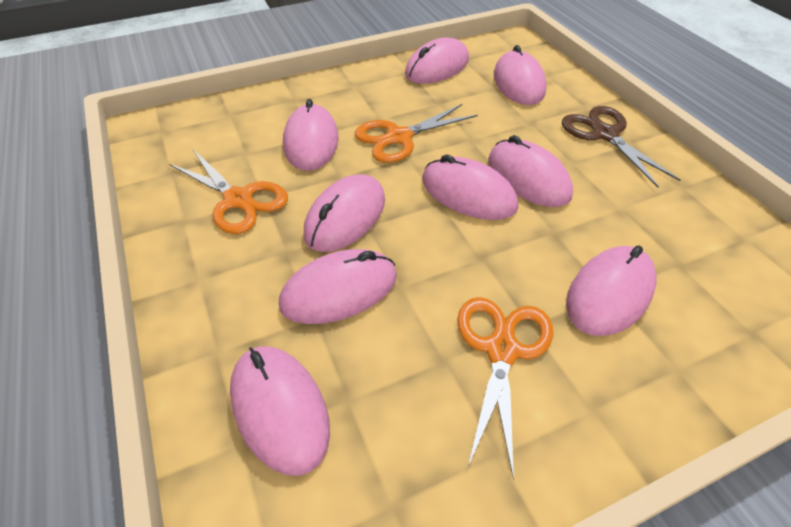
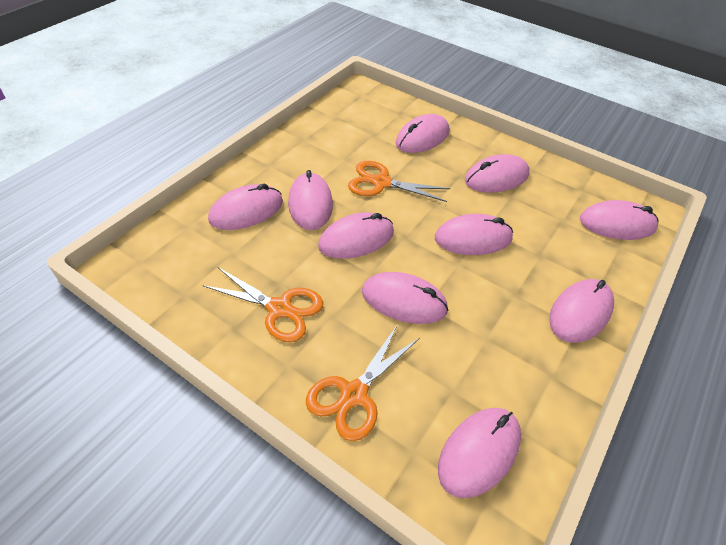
brown scissors: 1 -> 0
pink mouse: 9 -> 10

